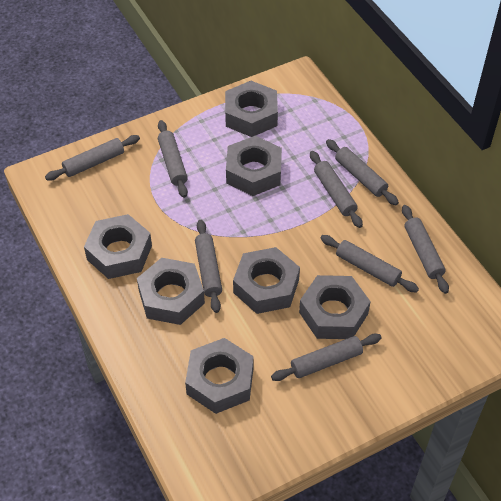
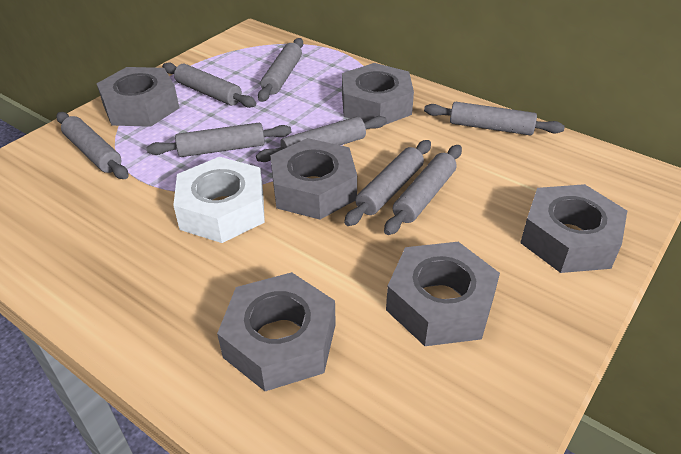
grey nut: 7 -> 6
white nut: 0 -> 1

